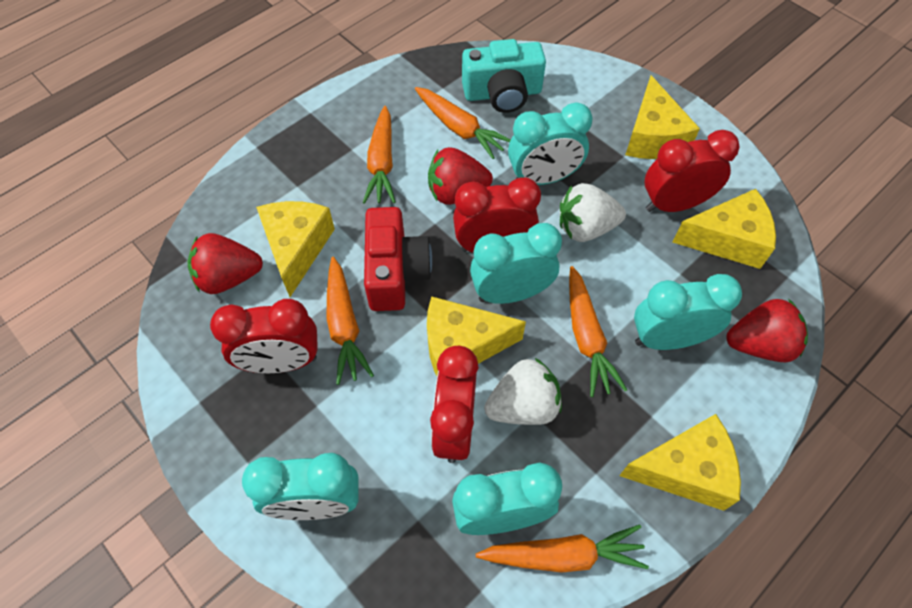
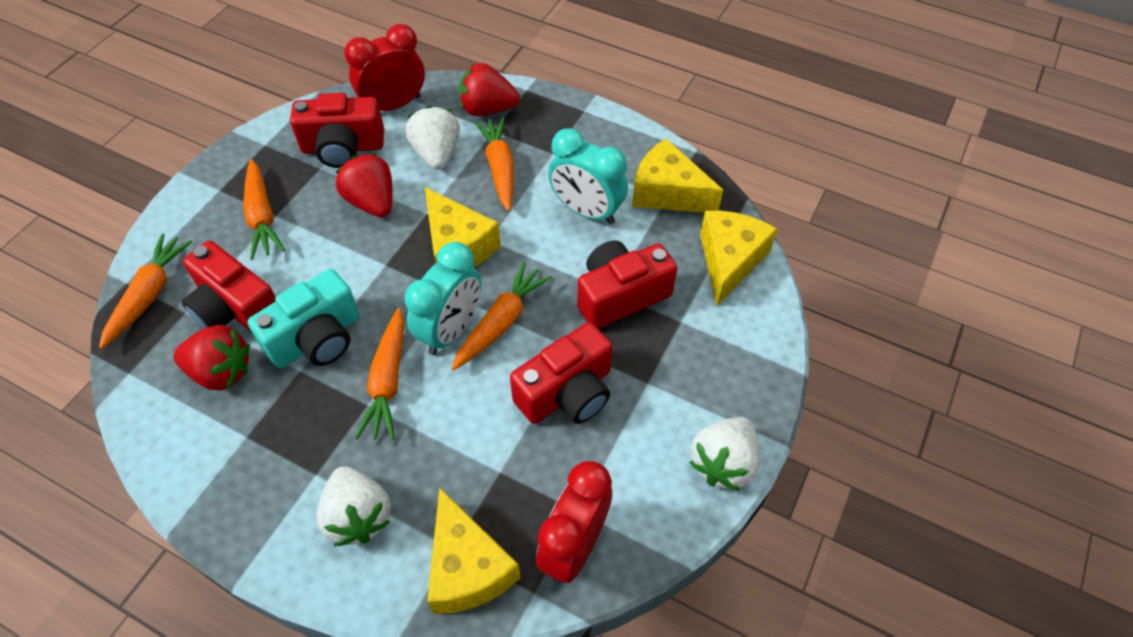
red camera: 1 -> 4
red clock: 4 -> 2
turquoise clock: 5 -> 2
white strawberry: 2 -> 3
yellow cheese: 5 -> 4

